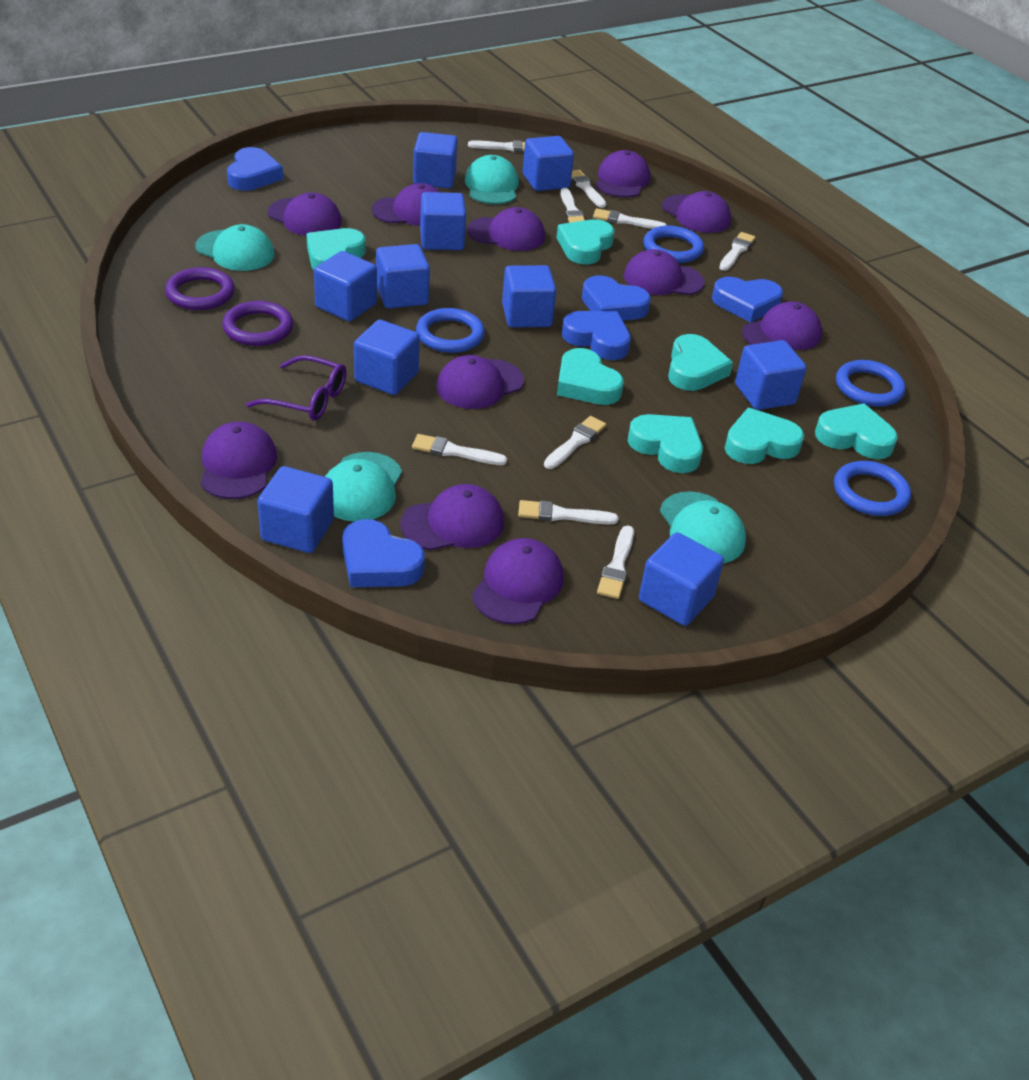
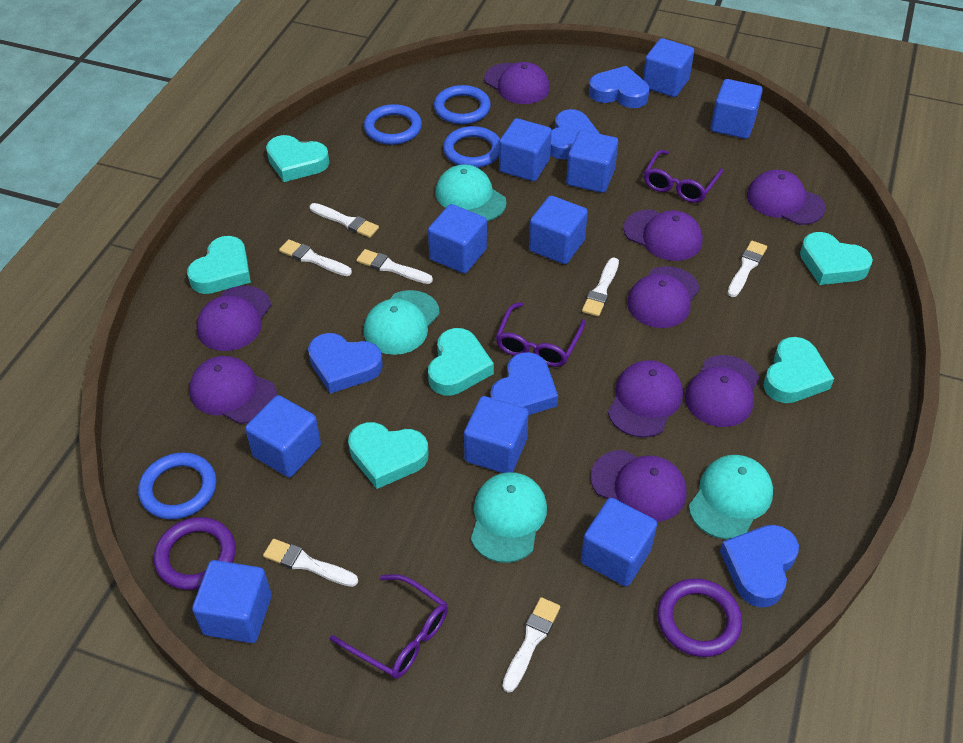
purple cap: 11 -> 9
purple glasses: 1 -> 3
turquoise heart: 7 -> 6
white brush: 9 -> 7

